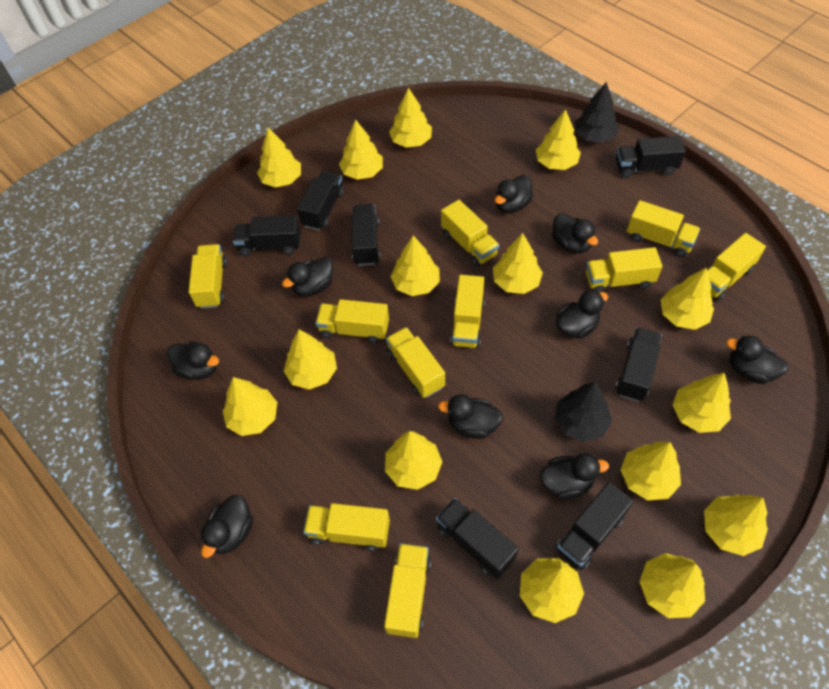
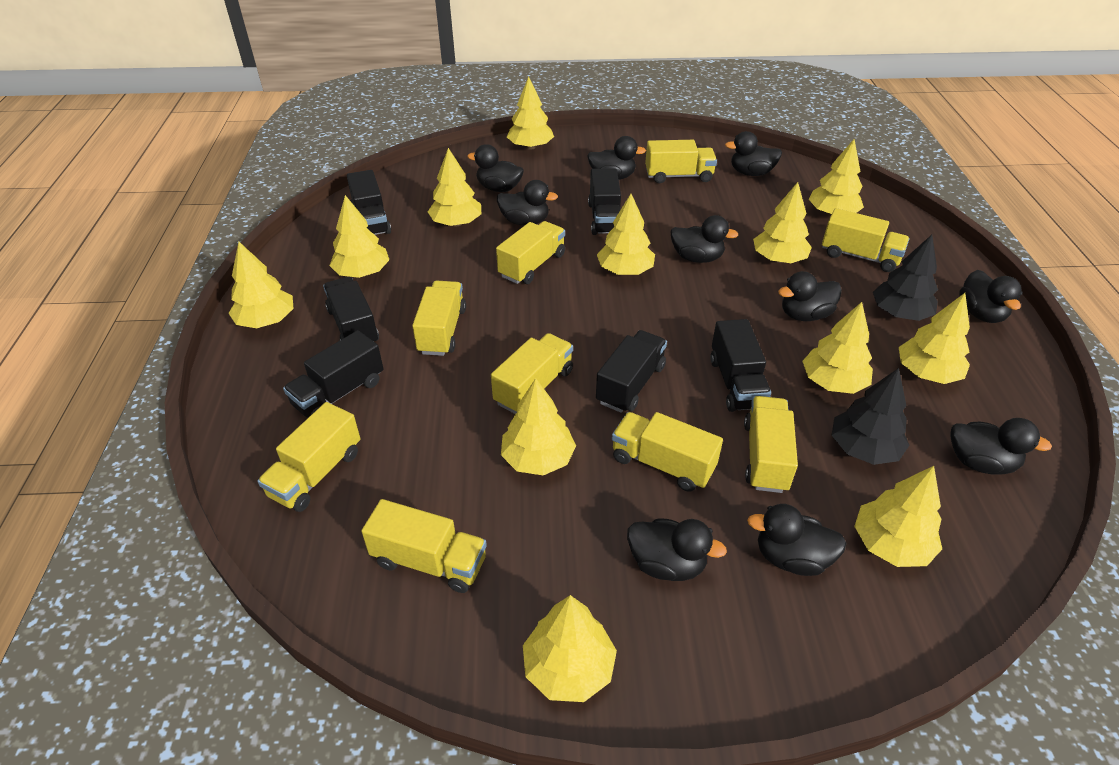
black duck: 9 -> 10
black truck: 7 -> 6
yellow tree: 15 -> 12
yellow truck: 10 -> 9

